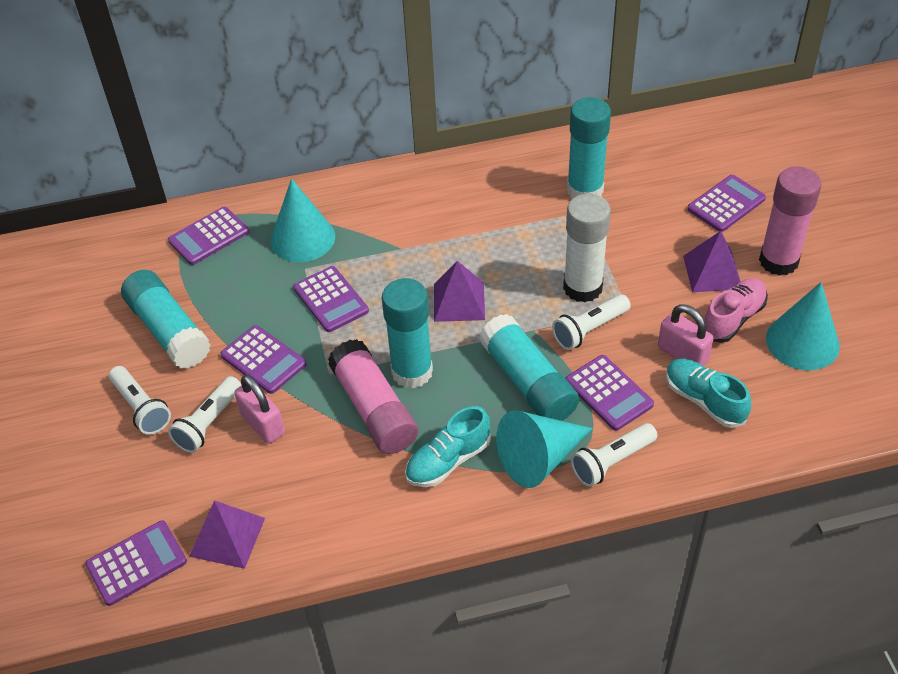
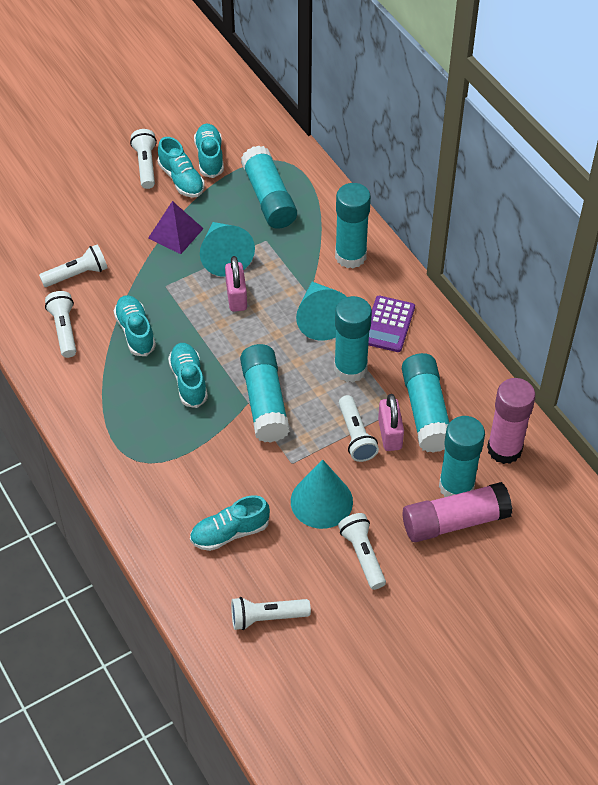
pink shoe: 1 -> 0
purple calculator: 6 -> 1
purple pyramid: 3 -> 1
turquoise glue stick: 4 -> 6
turquoise shoe: 2 -> 5
white flashlight: 4 -> 6
white glue stick: 1 -> 0

